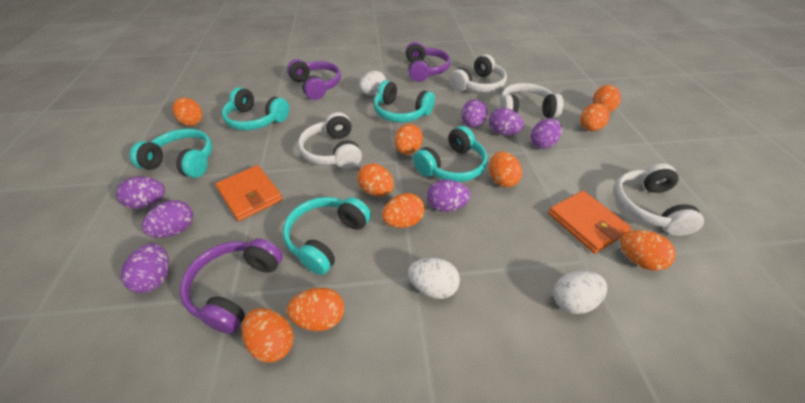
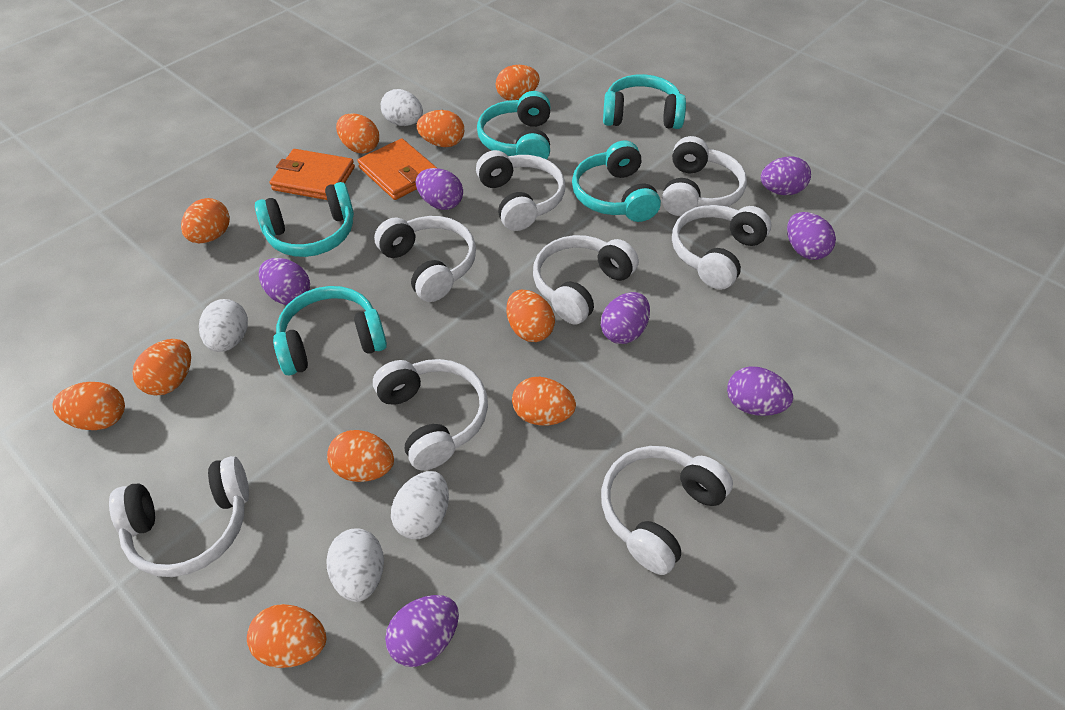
purple headphones: 3 -> 0
white egg: 3 -> 4
white headphones: 4 -> 8

